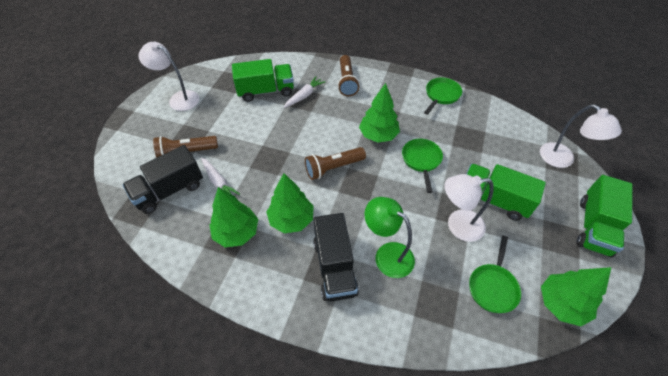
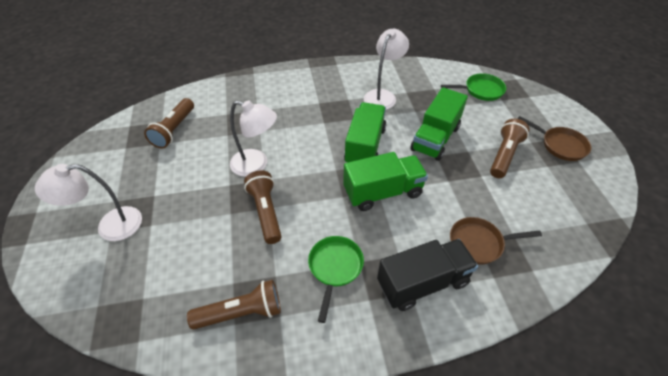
black truck: 2 -> 1
brown flashlight: 3 -> 4
brown pan: 0 -> 2
green lamp: 1 -> 0
green pan: 3 -> 2
green tree: 4 -> 0
white carrot: 2 -> 0

